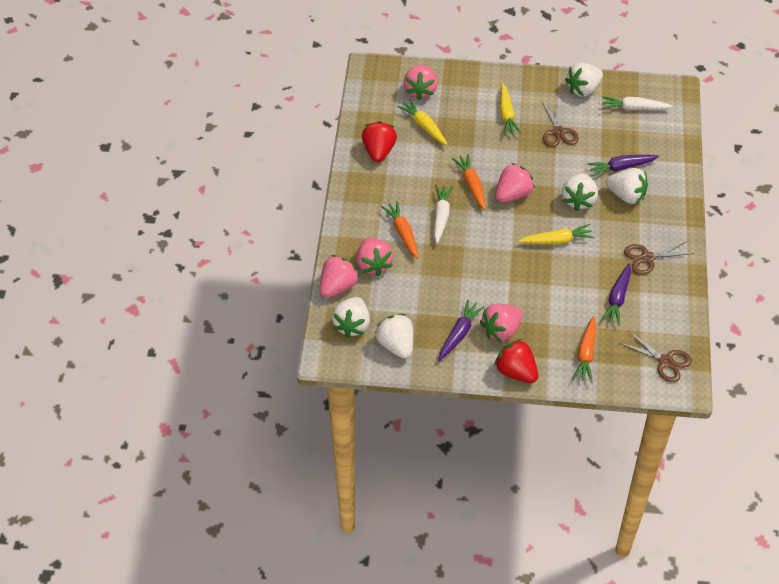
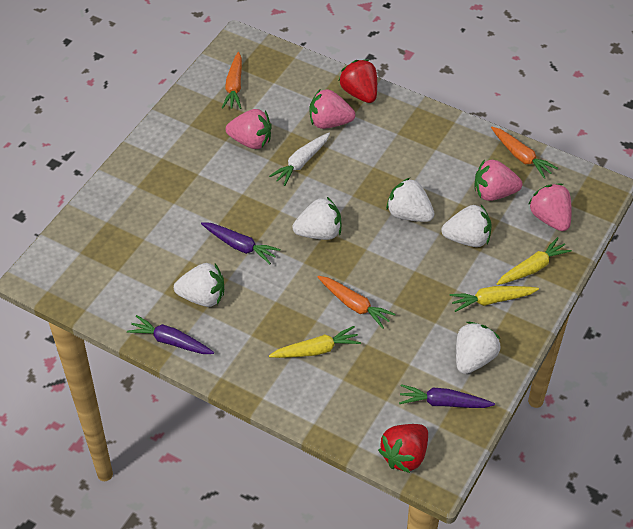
brown scissors: 3 -> 0
pink strawberry: 5 -> 4
white carrot: 2 -> 1

